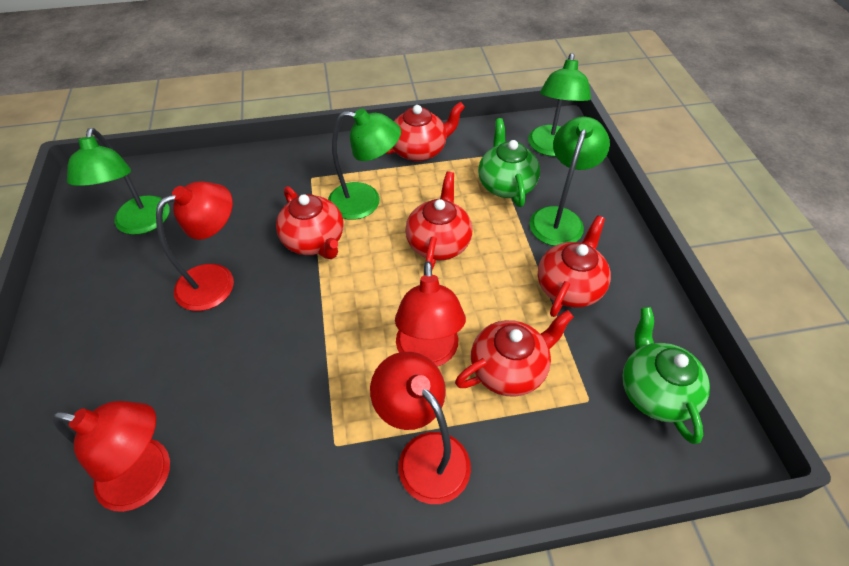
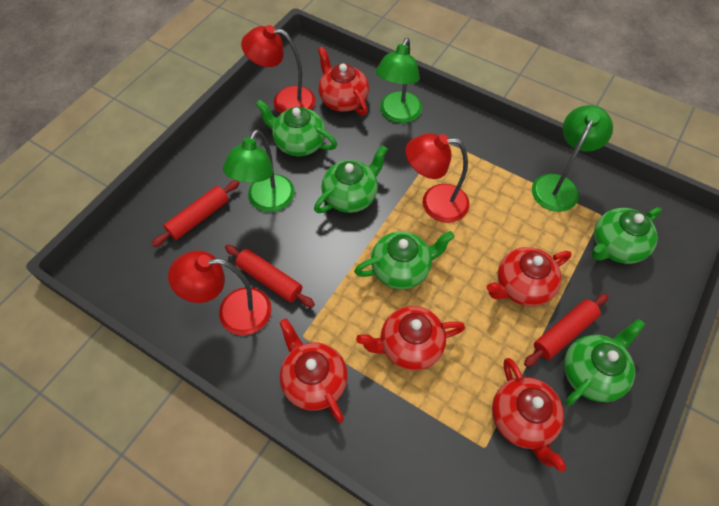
green lamp: 4 -> 3
green teapot: 2 -> 5
red lamp: 4 -> 3
red rolling pin: 0 -> 3

